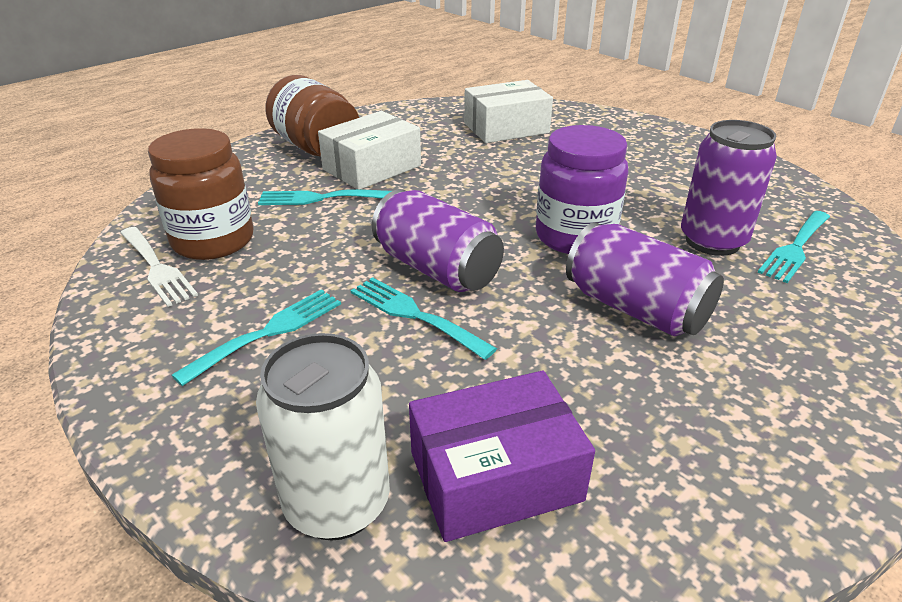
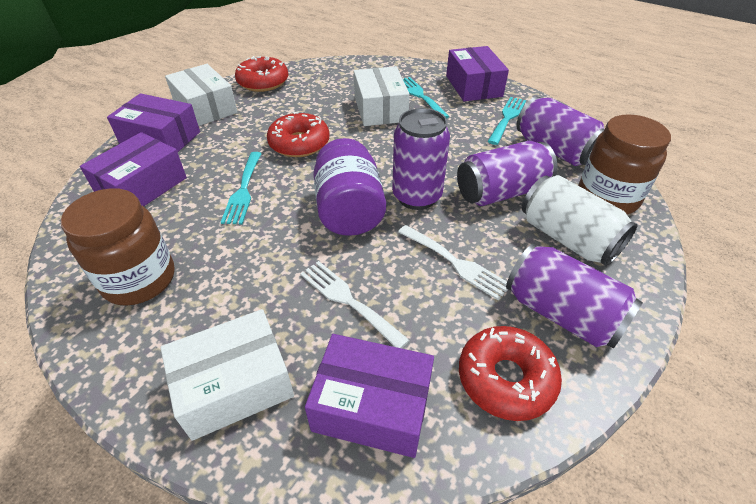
purple box: 1 -> 4
purple can: 3 -> 4
red donut: 0 -> 3
turquoise fork: 4 -> 3
white box: 2 -> 3
white fork: 1 -> 2

